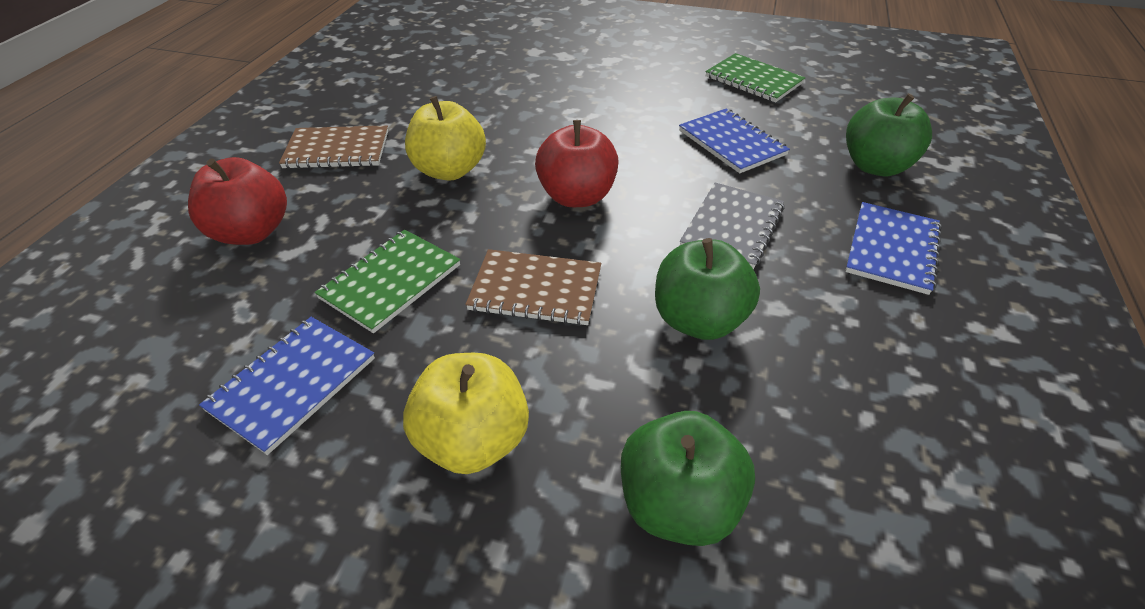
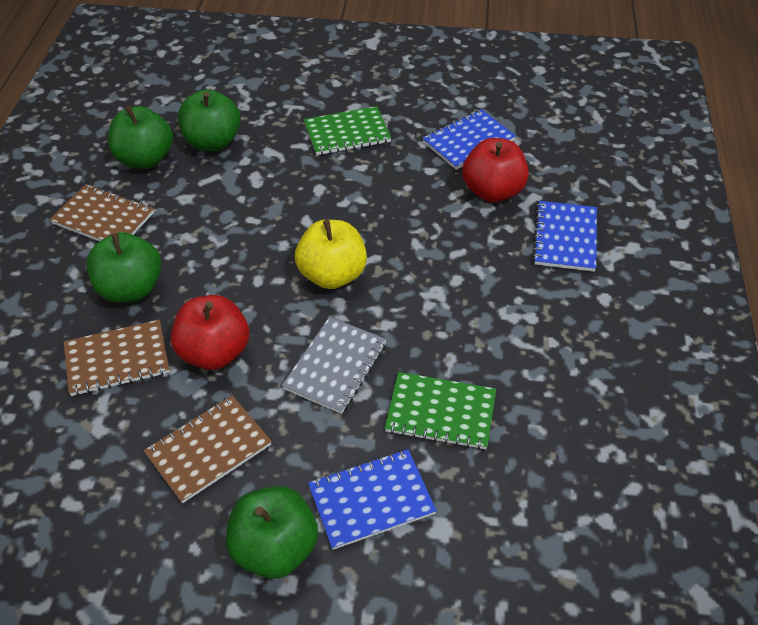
brown notebook: 2 -> 3
green apple: 3 -> 4
yellow apple: 2 -> 1

